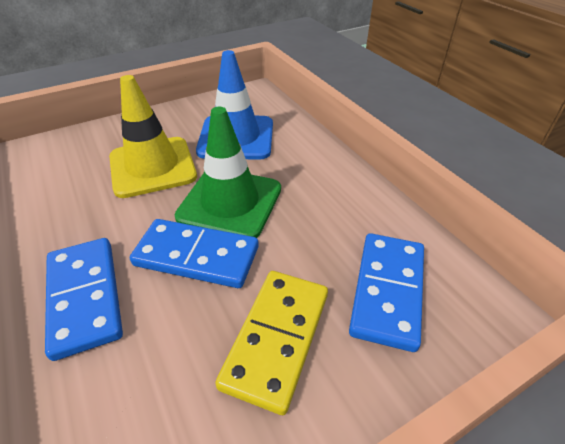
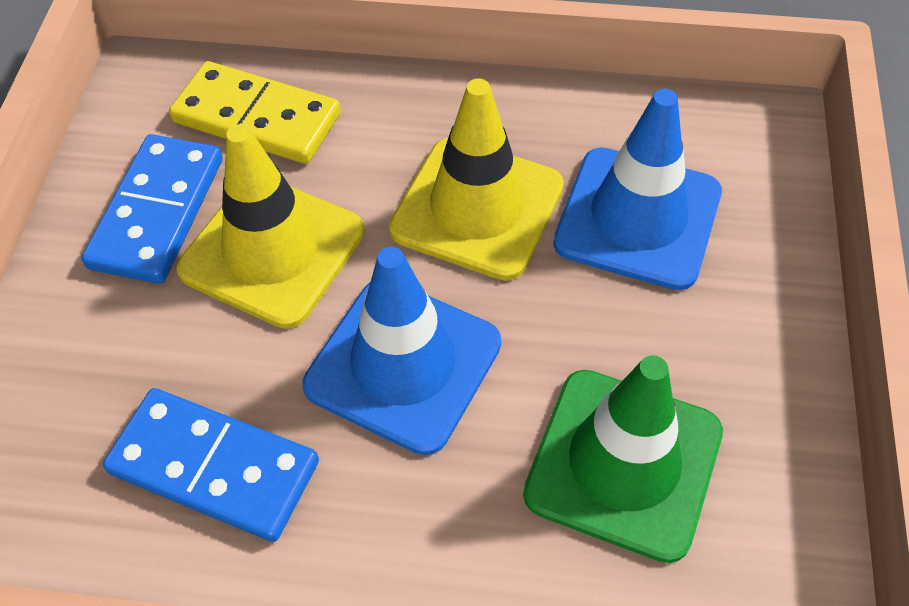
blue domino: 3 -> 2
blue traffic cone: 1 -> 2
yellow traffic cone: 1 -> 2

